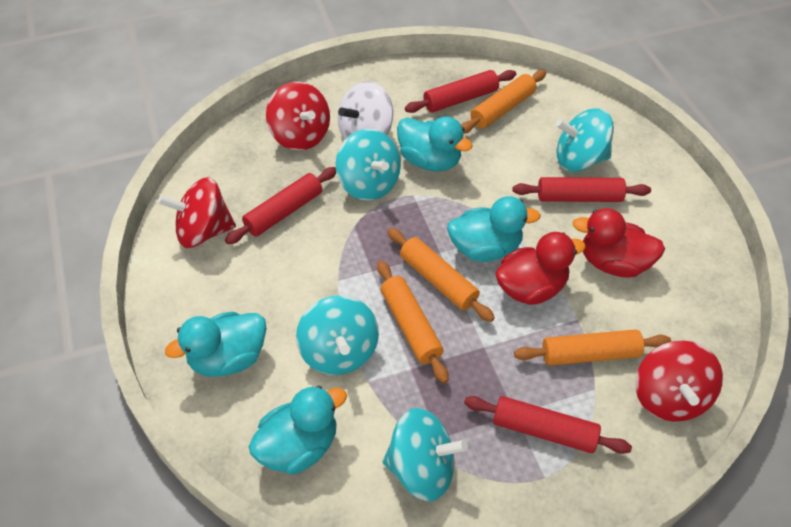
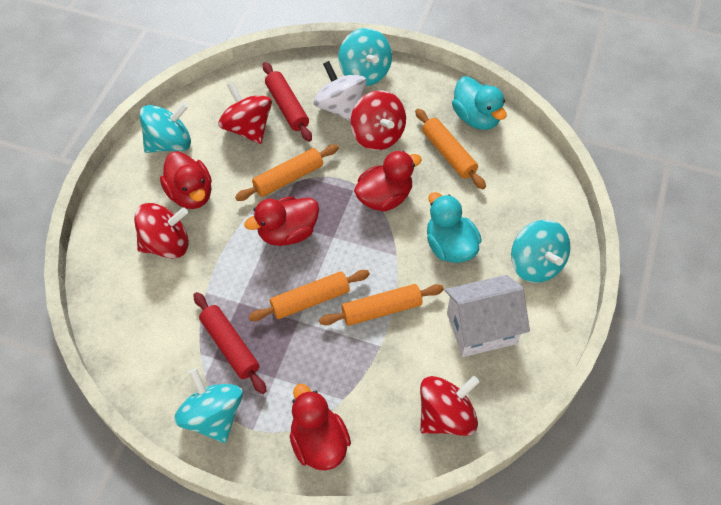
red duck: 2 -> 4
red rolling pin: 4 -> 2
red spinning top: 3 -> 4
turquoise duck: 4 -> 2
white house: 0 -> 1

